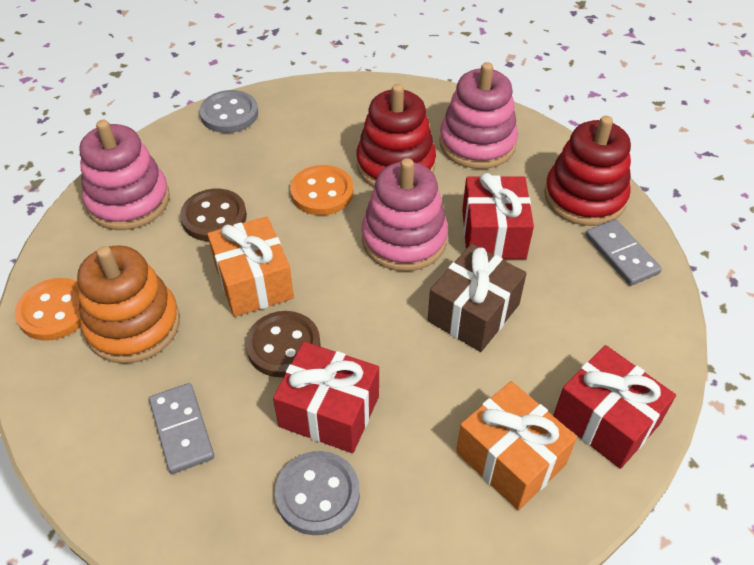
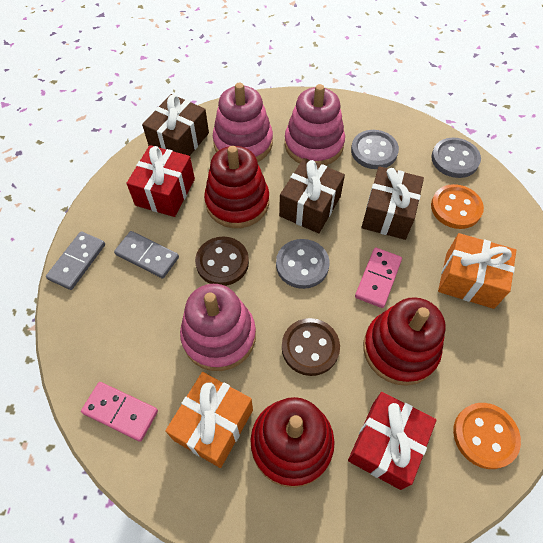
brown gift: 1 -> 3
grey button: 2 -> 3
orange stacking toy: 1 -> 0
pink domino: 0 -> 2
red gift: 3 -> 2
red stacking toy: 2 -> 3

